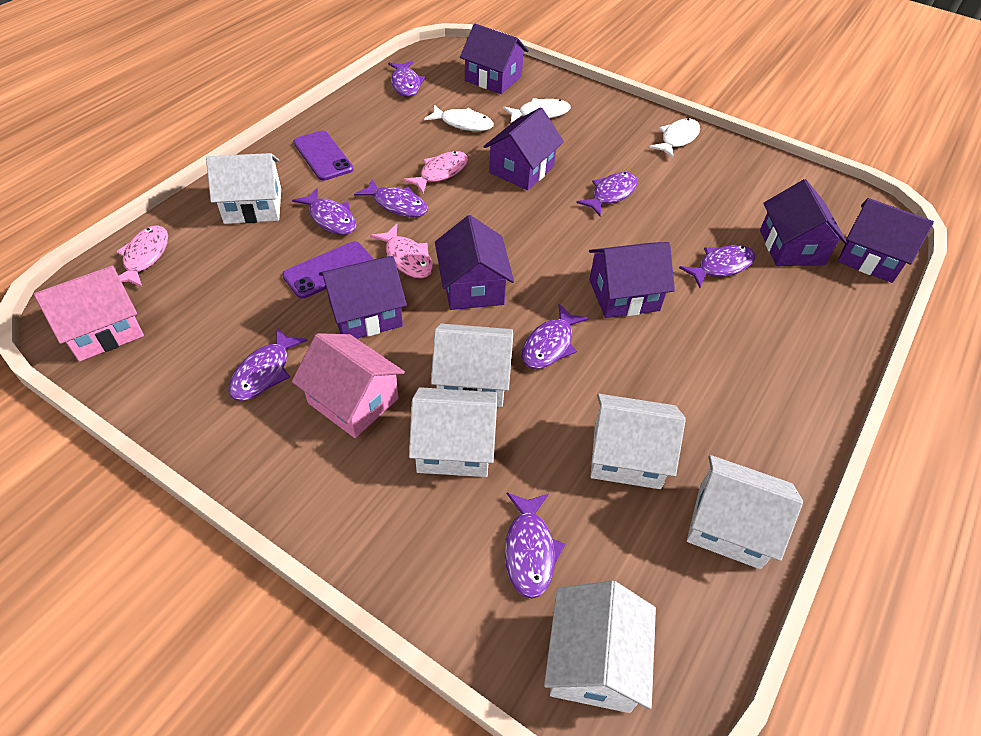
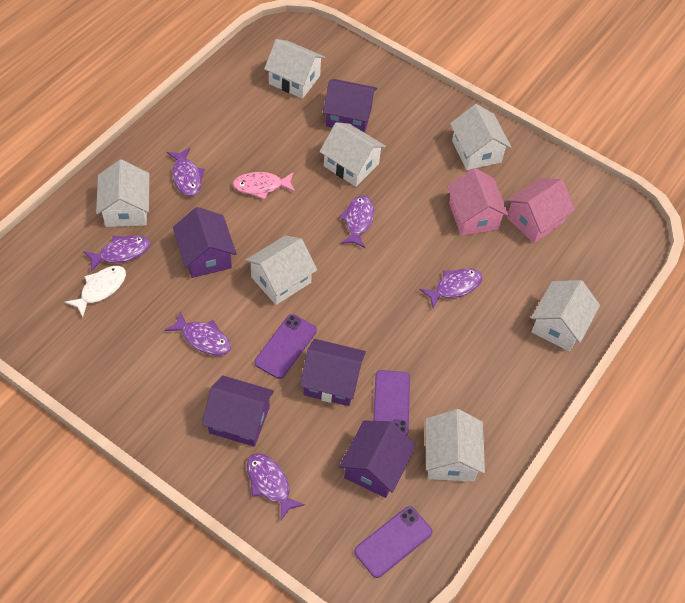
pink fish: 3 -> 1
purple fish: 8 -> 6
purple house: 7 -> 5
purple phone: 2 -> 3
white fish: 3 -> 1
white house: 6 -> 7

